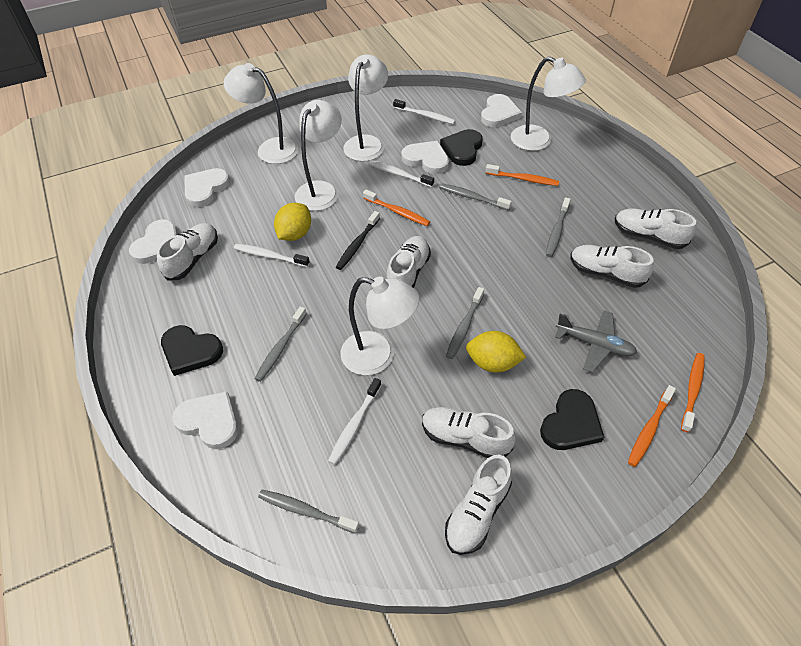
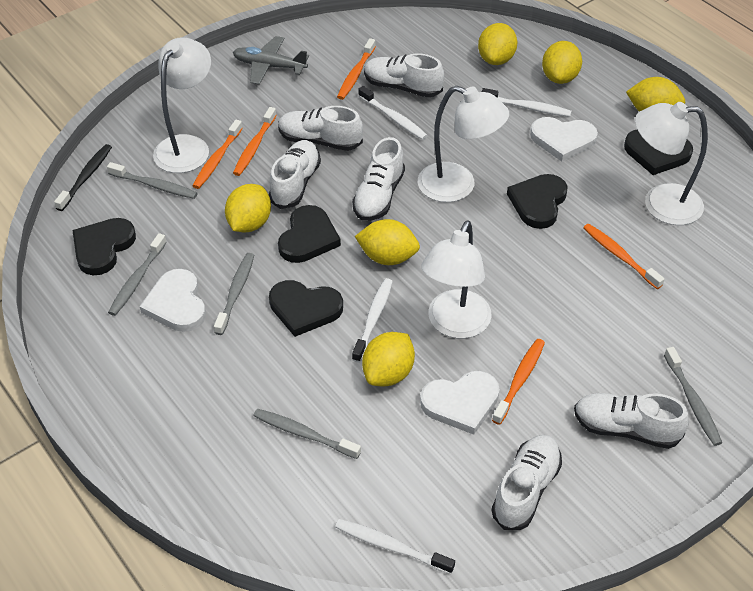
black heart: 3 -> 5
orange toothbrush: 4 -> 5
white heart: 5 -> 3
white lamp: 5 -> 4
yellow lemon: 2 -> 6

